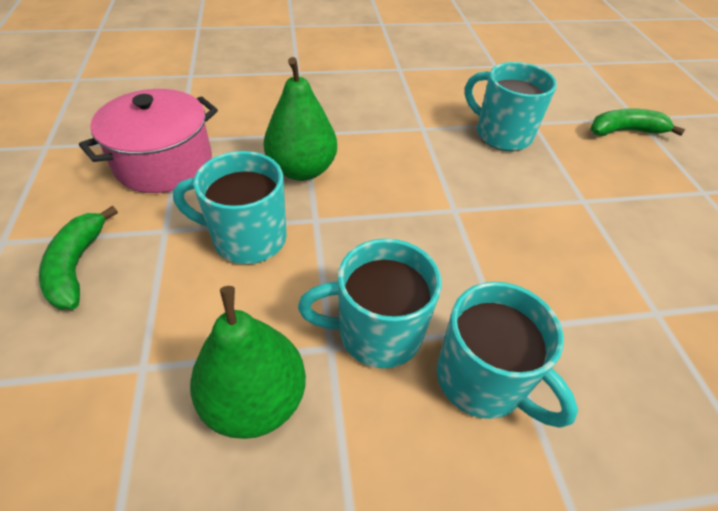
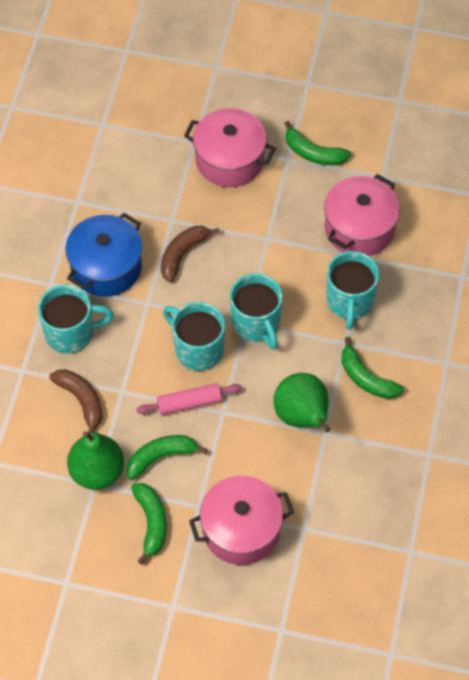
blue pot: 0 -> 1
brown banana: 0 -> 2
green banana: 2 -> 4
pink pot: 1 -> 3
pink rolling pin: 0 -> 1

